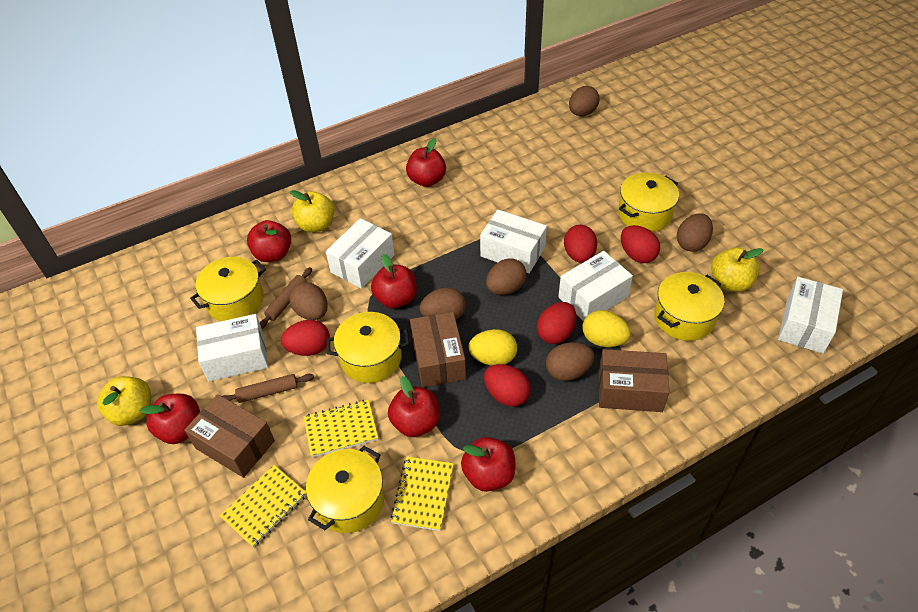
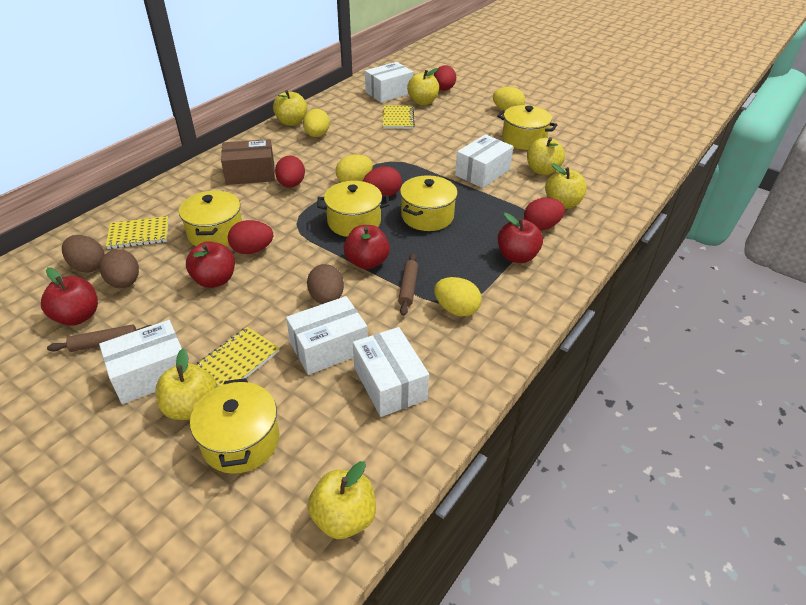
brown box: 3 -> 1
brown egg: 6 -> 3
red apple: 6 -> 4
yellow apple: 3 -> 6
yellow egg: 2 -> 4

